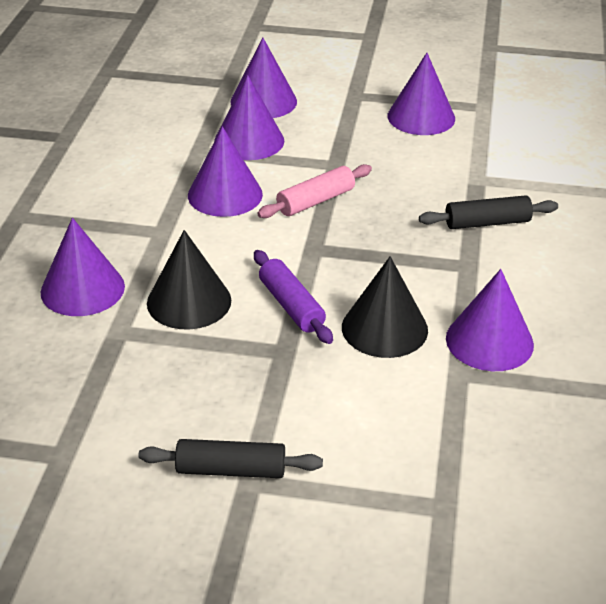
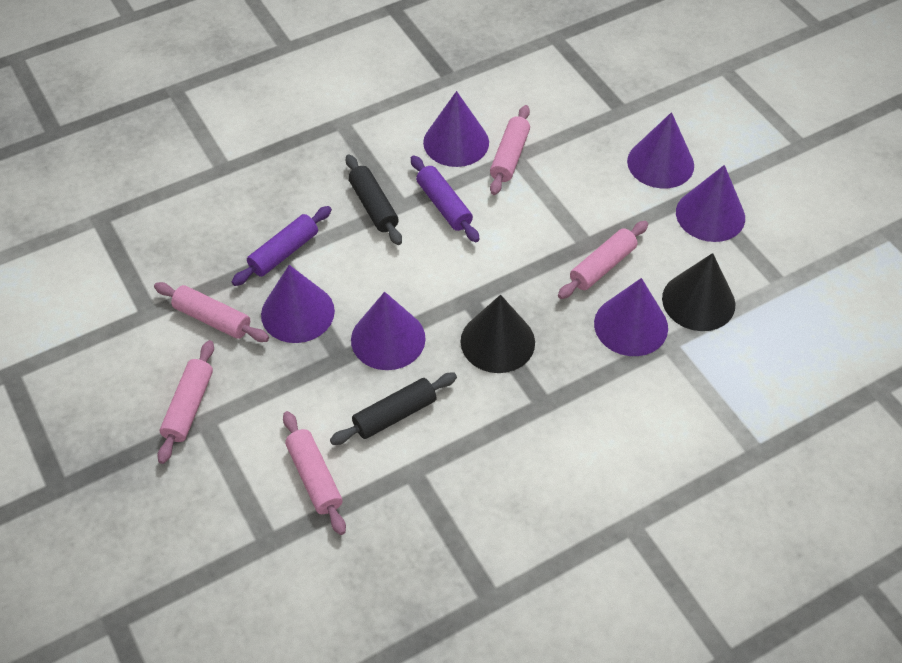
pink rolling pin: 1 -> 5
purple rolling pin: 1 -> 2

